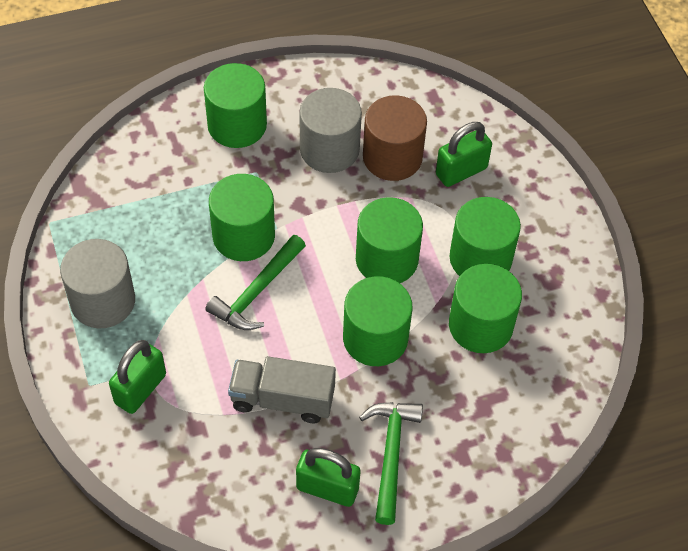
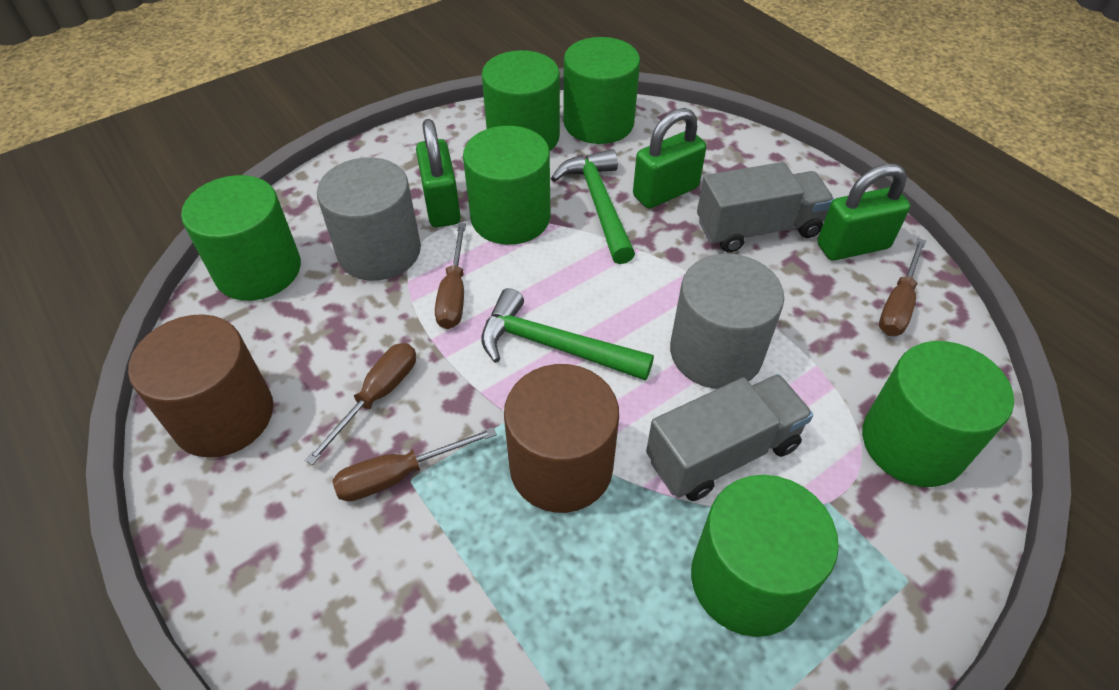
brown cylinder: 1 -> 2
brown screwdriver: 0 -> 4
grey truck: 1 -> 2

